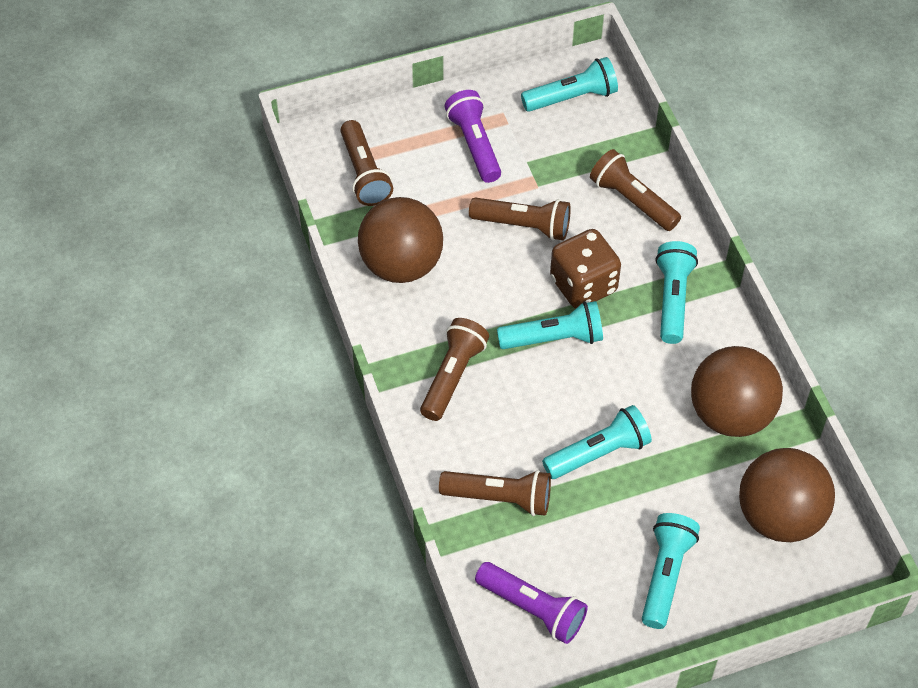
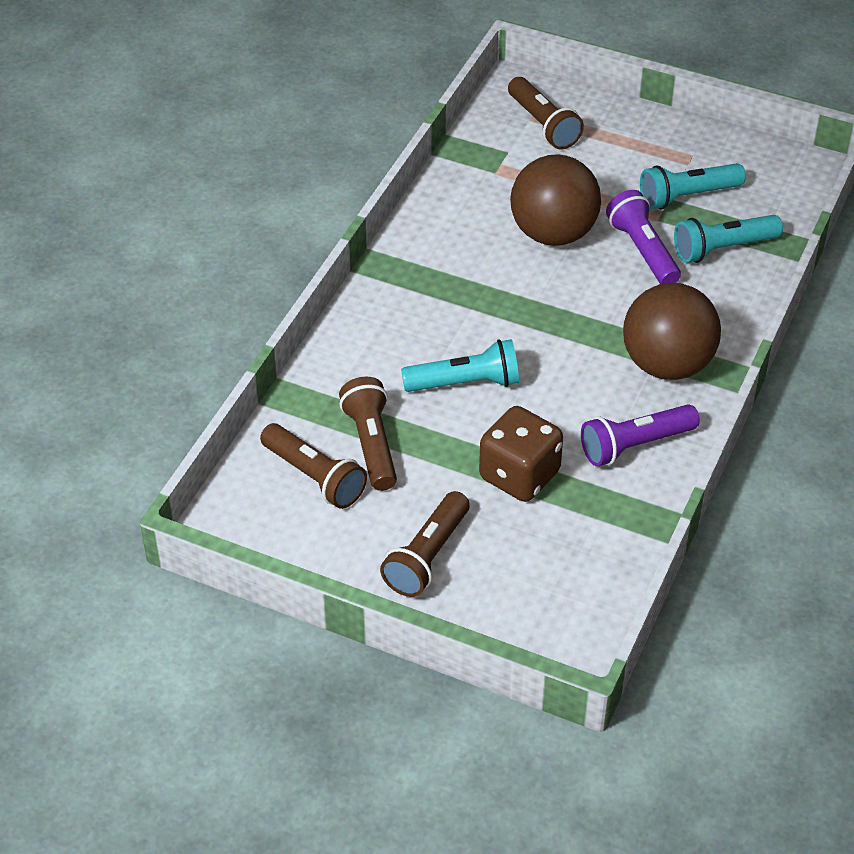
brown ball: 3 -> 2
brown flashlight: 5 -> 4
turquoise flashlight: 5 -> 3

